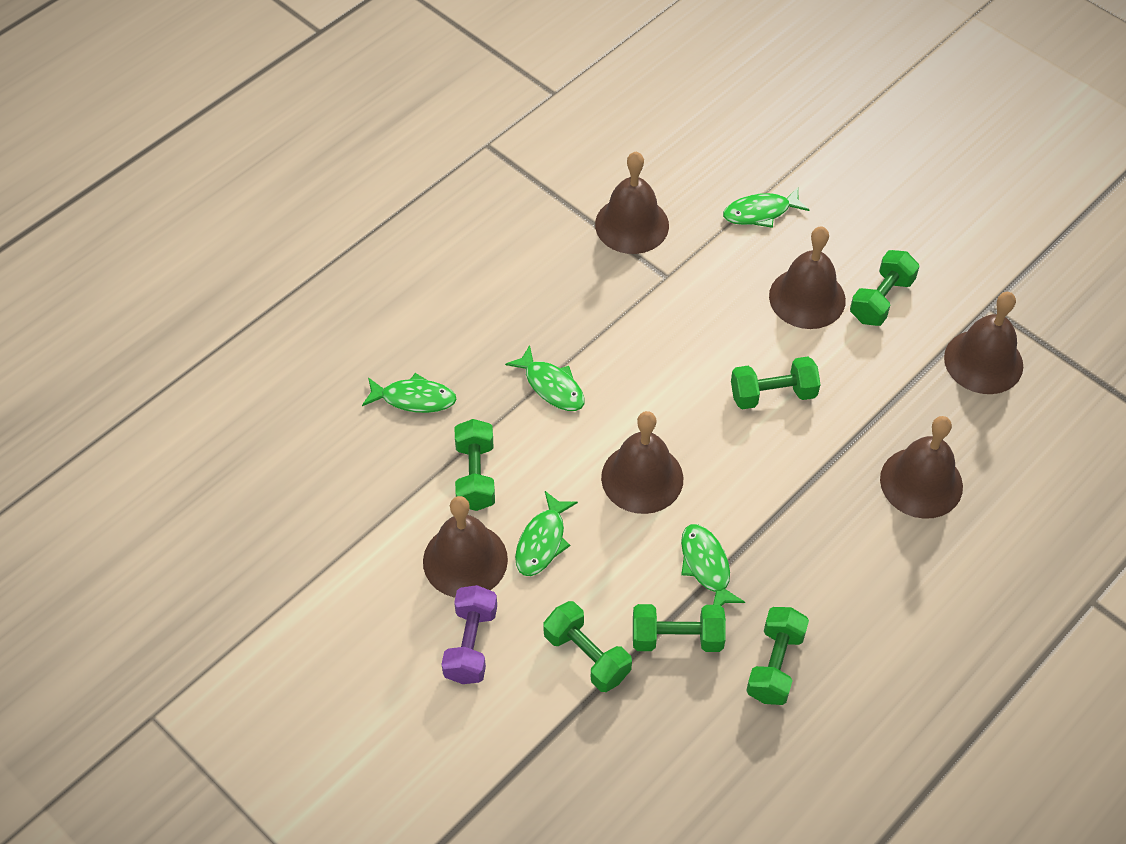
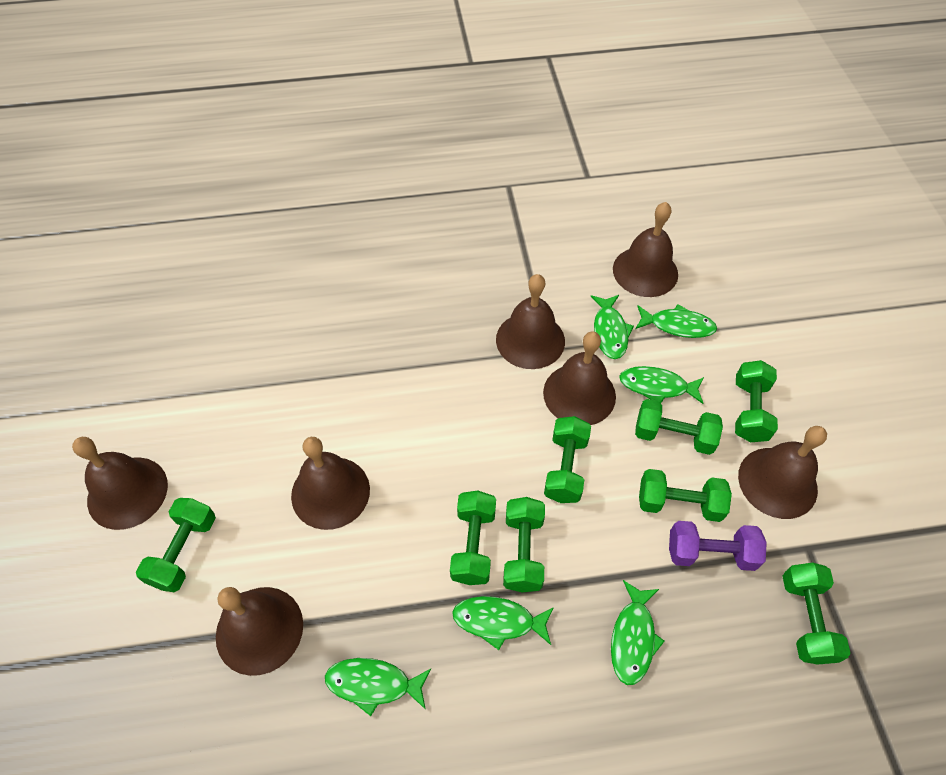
brown bell: 6 -> 7
green dumbbell: 6 -> 8
green fish: 5 -> 6

